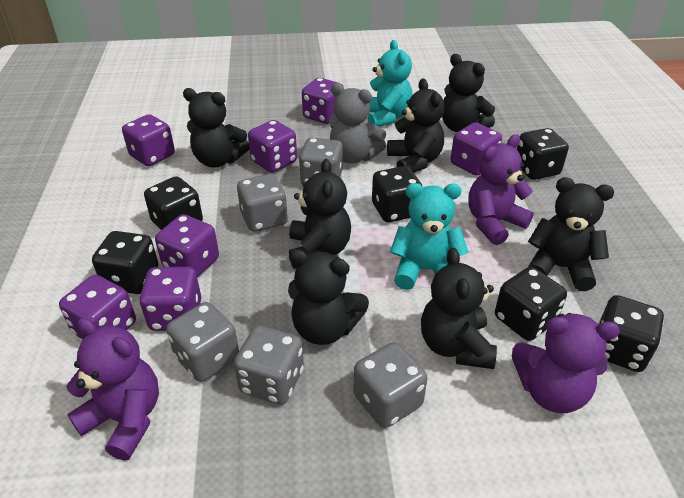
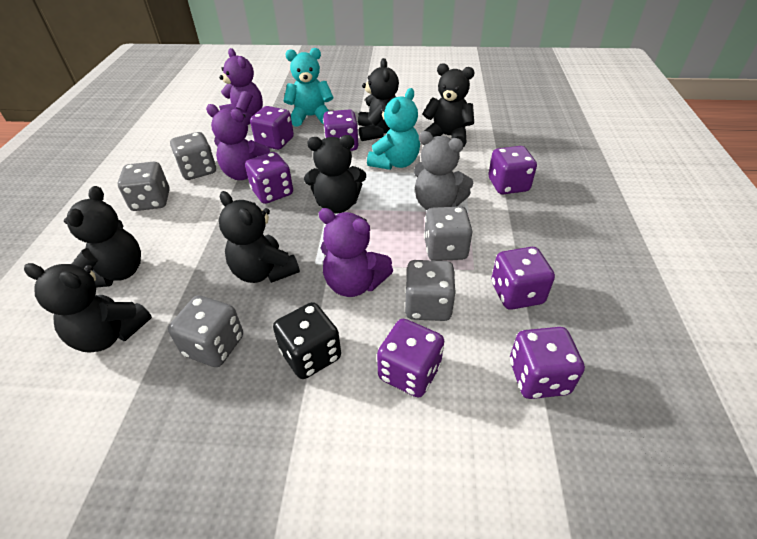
black dice: 6 -> 1
black teddy bear: 7 -> 6

